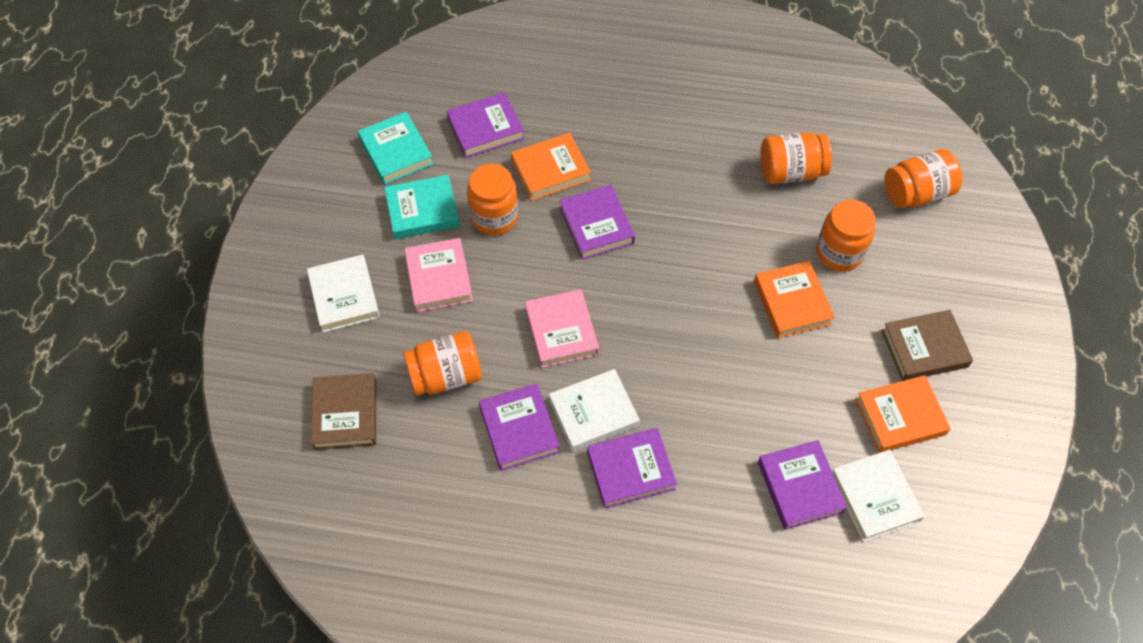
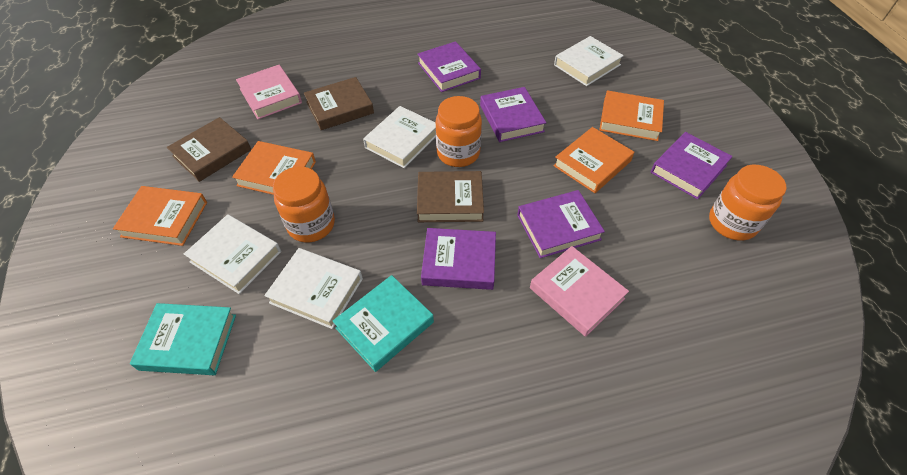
brown book: 2 -> 3
orange book: 3 -> 4
orange jar: 5 -> 3
white book: 3 -> 4

